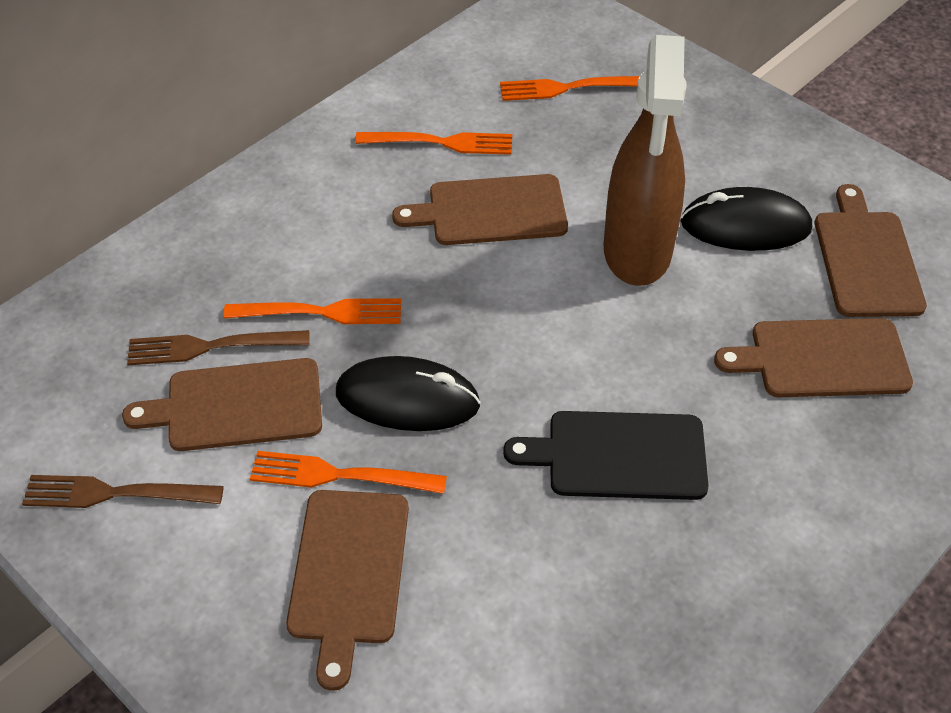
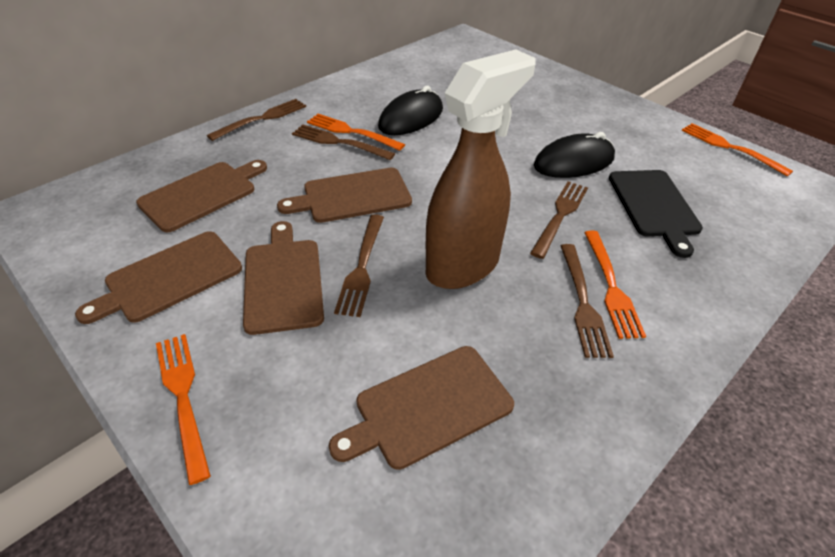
brown fork: 2 -> 5

